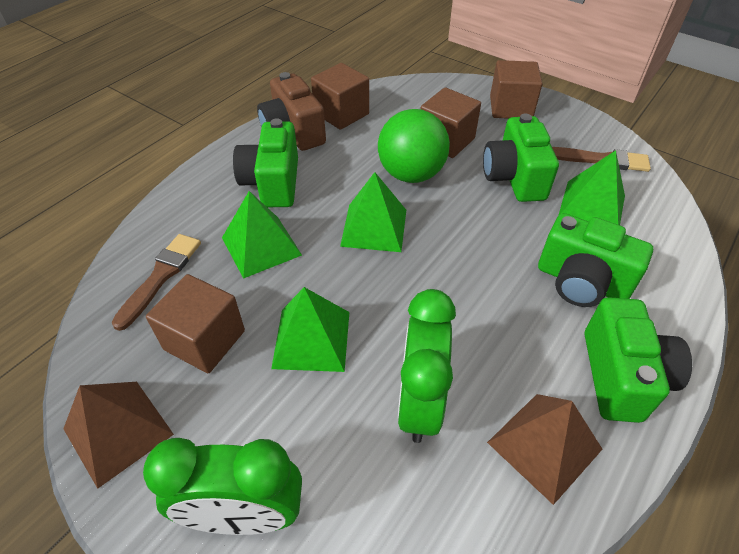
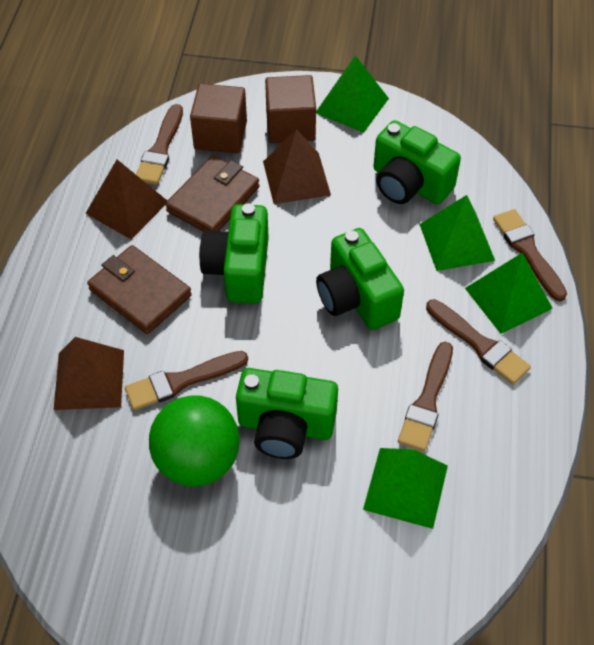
brown brush: 2 -> 5
brown camera: 1 -> 0
brown cube: 4 -> 2
brown pyramid: 2 -> 3
brown wallet: 0 -> 2
green clock: 2 -> 0

